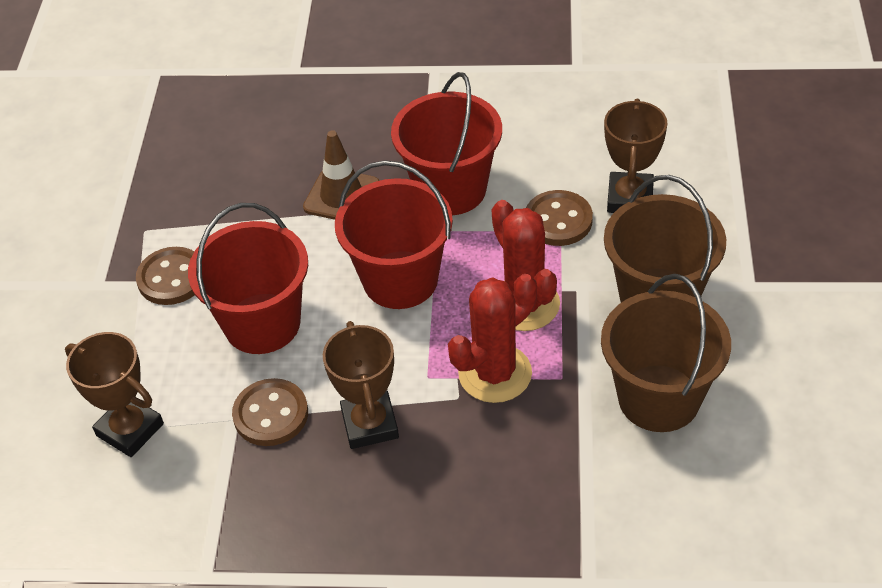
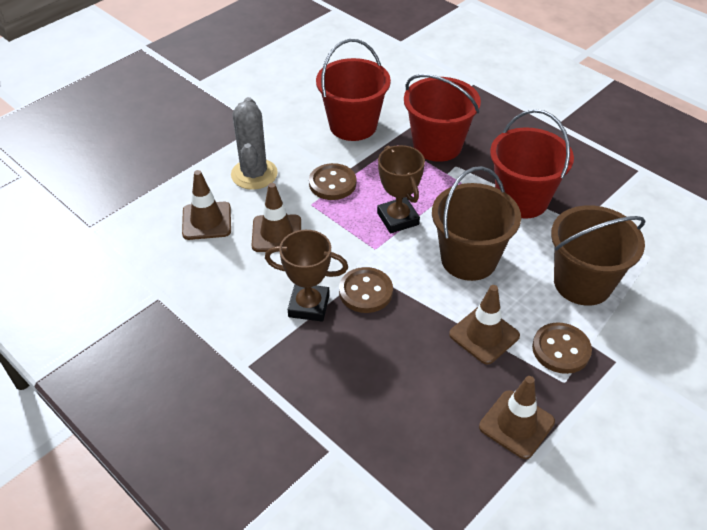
brown traffic cone: 1 -> 4
brown trophy: 3 -> 2
grey cactus: 0 -> 1
red cactus: 2 -> 0

